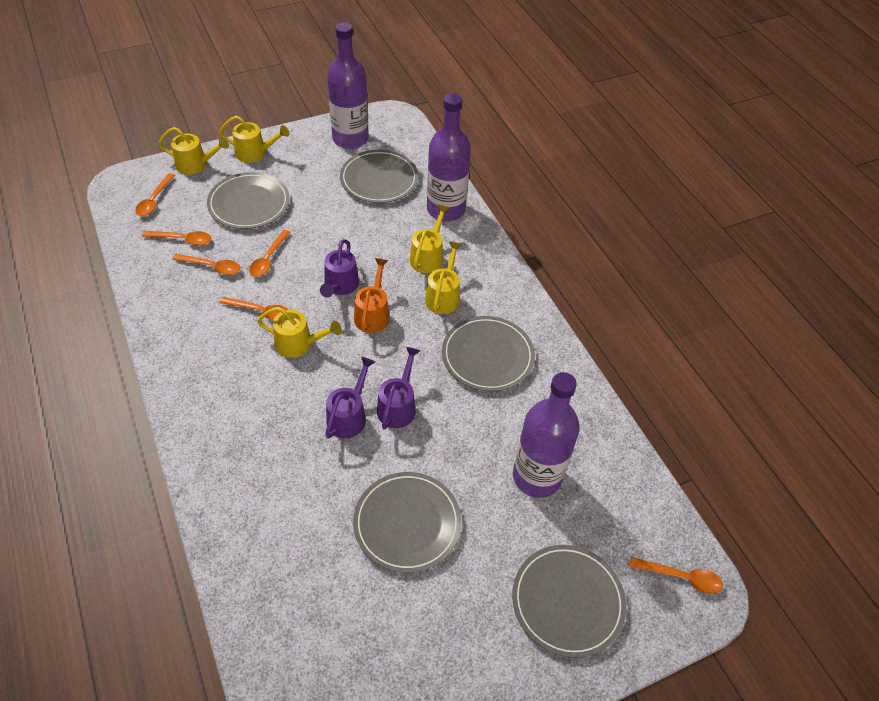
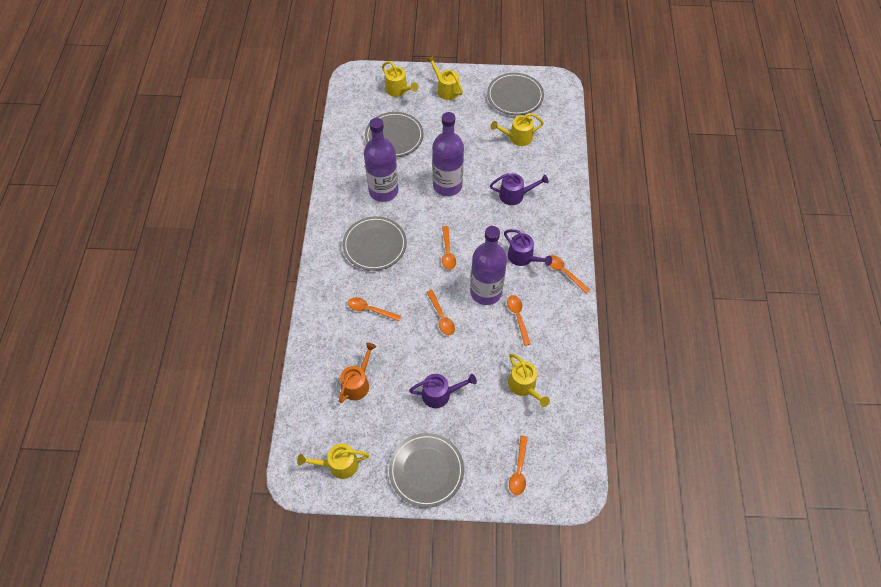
grey plate: 5 -> 4

